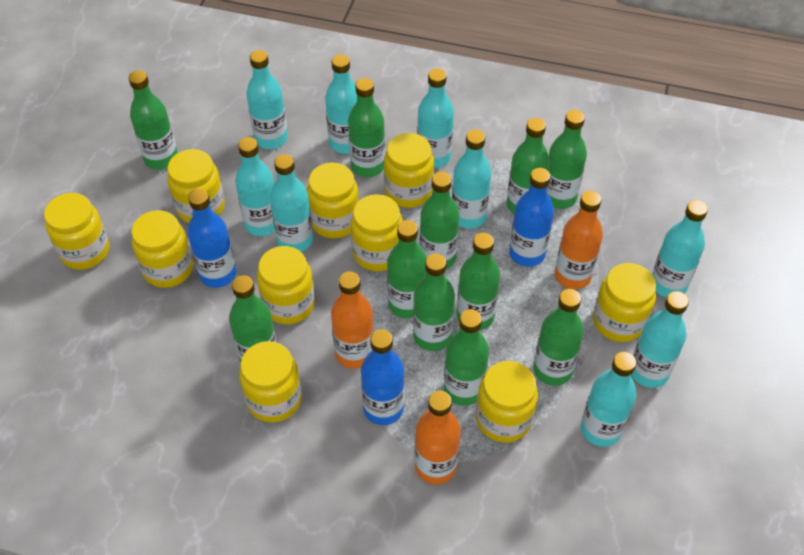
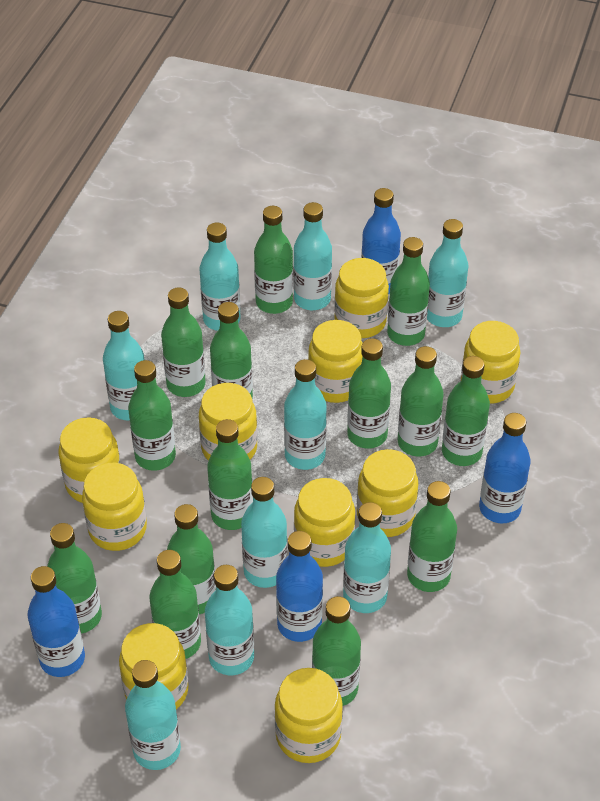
blue bottle: 3 -> 4
green bottle: 11 -> 14
orange bottle: 3 -> 0

